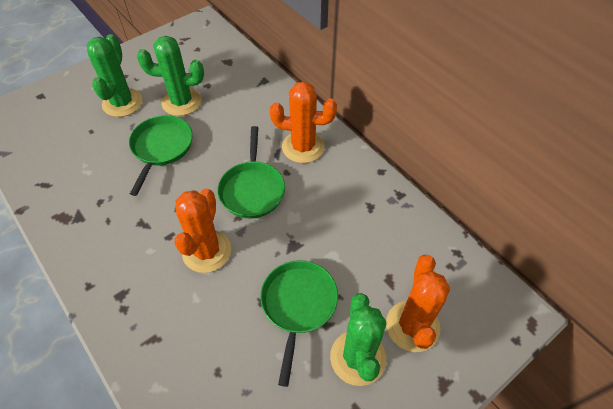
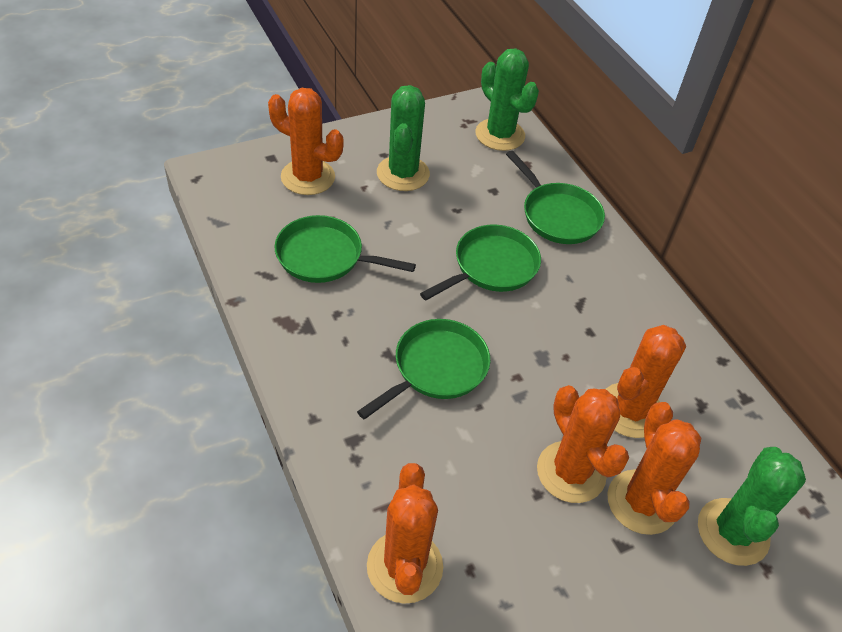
green pan: 3 -> 4
orange cactus: 3 -> 5

